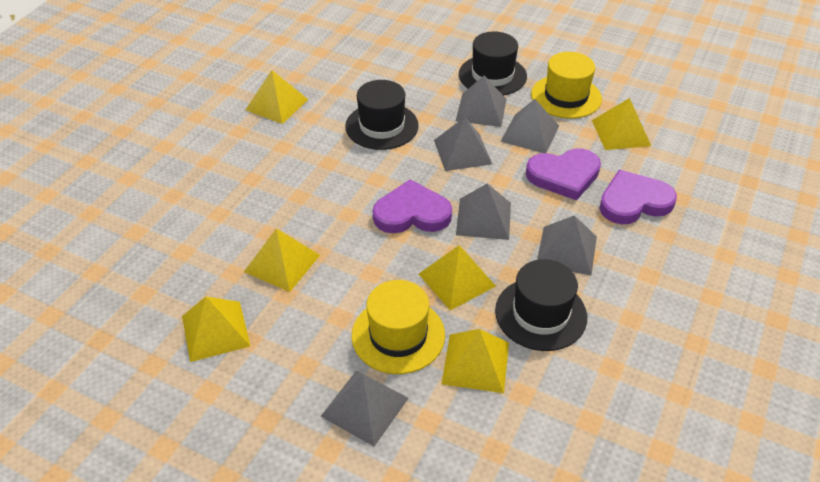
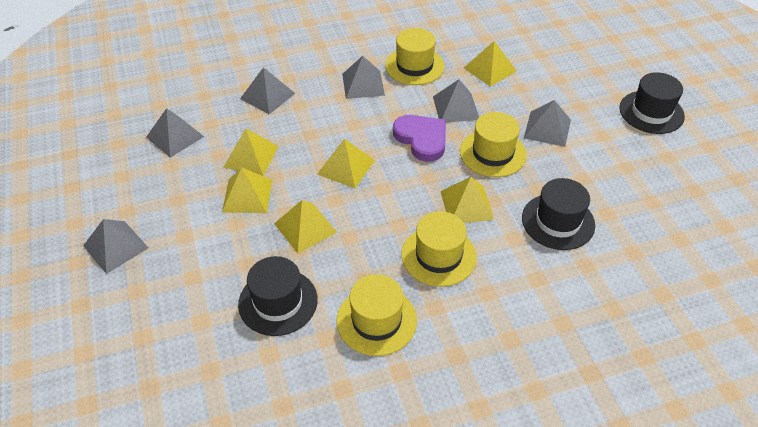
purple heart: 3 -> 1
yellow hat: 2 -> 4

